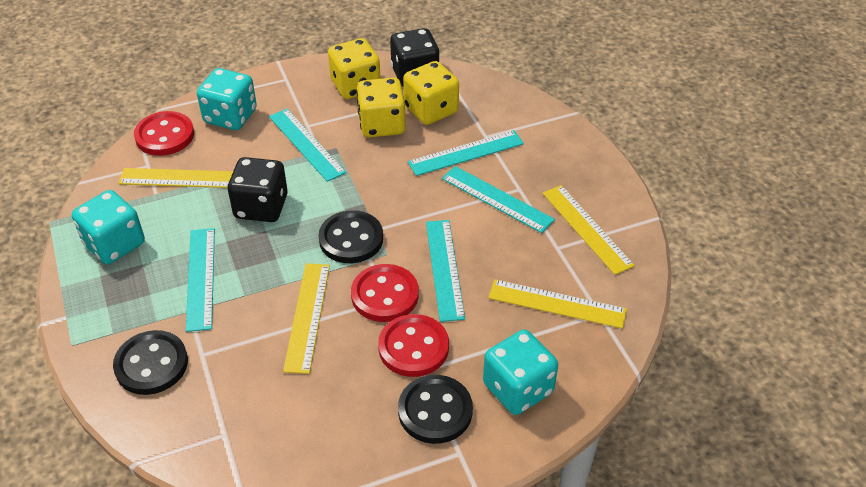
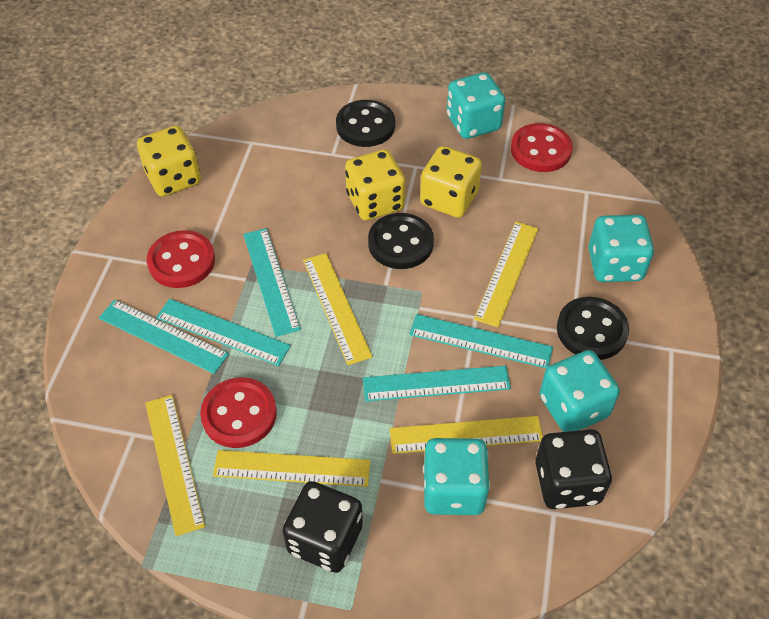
turquoise dice: 3 -> 4
yellow ruler: 4 -> 5

